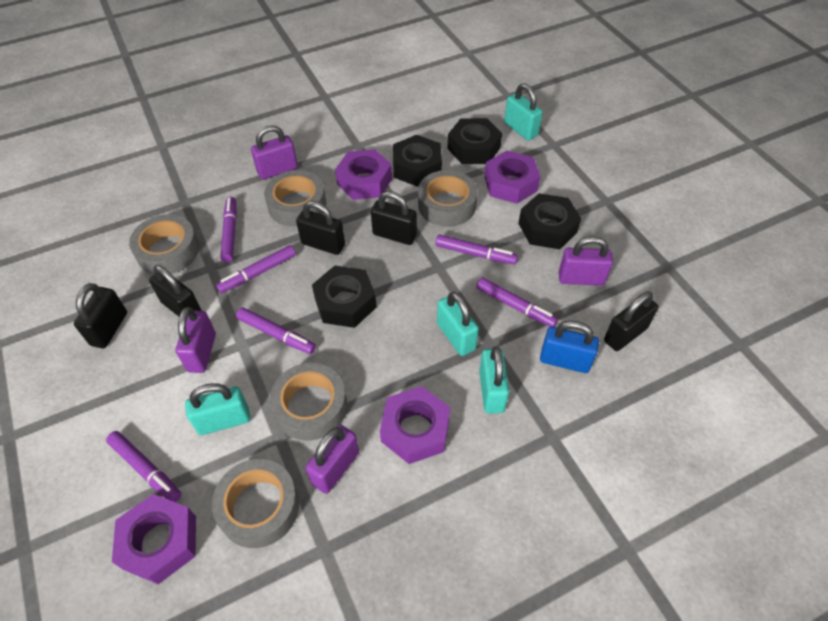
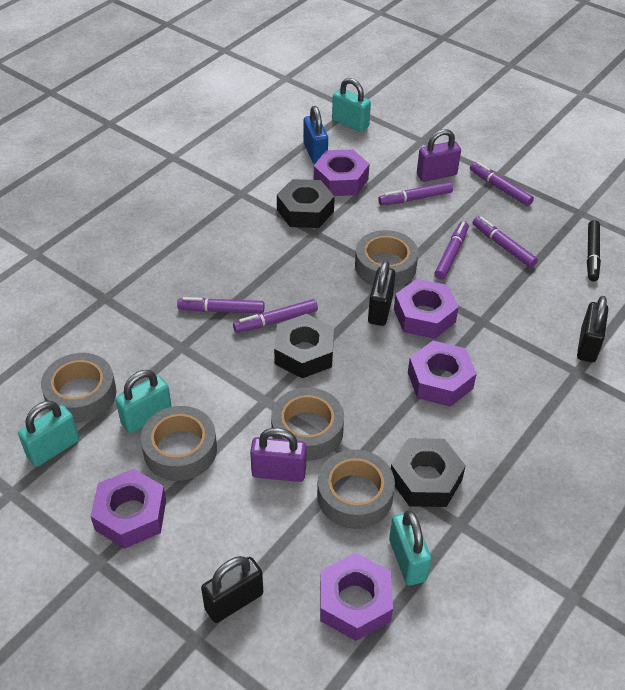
black marker: 0 -> 1
black nut: 4 -> 3
black padlock: 5 -> 3
purple nut: 4 -> 5
purple padlock: 4 -> 2

